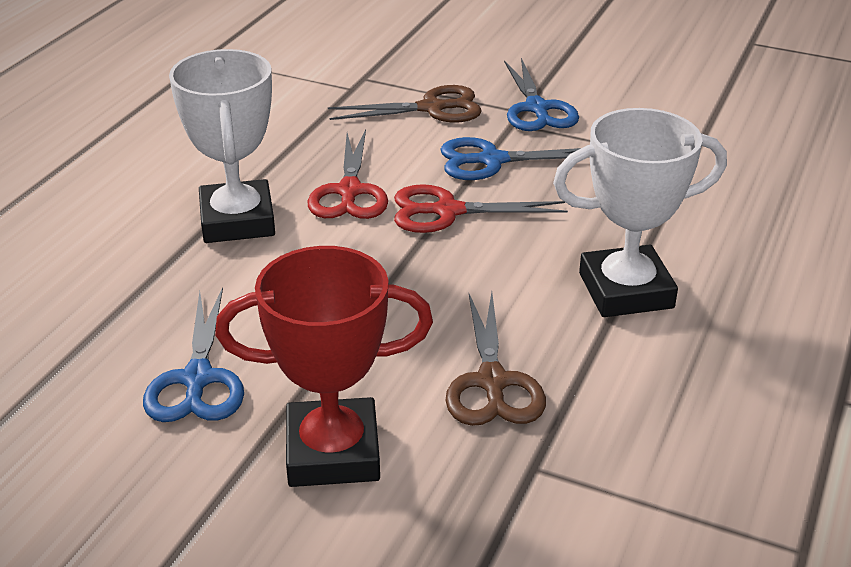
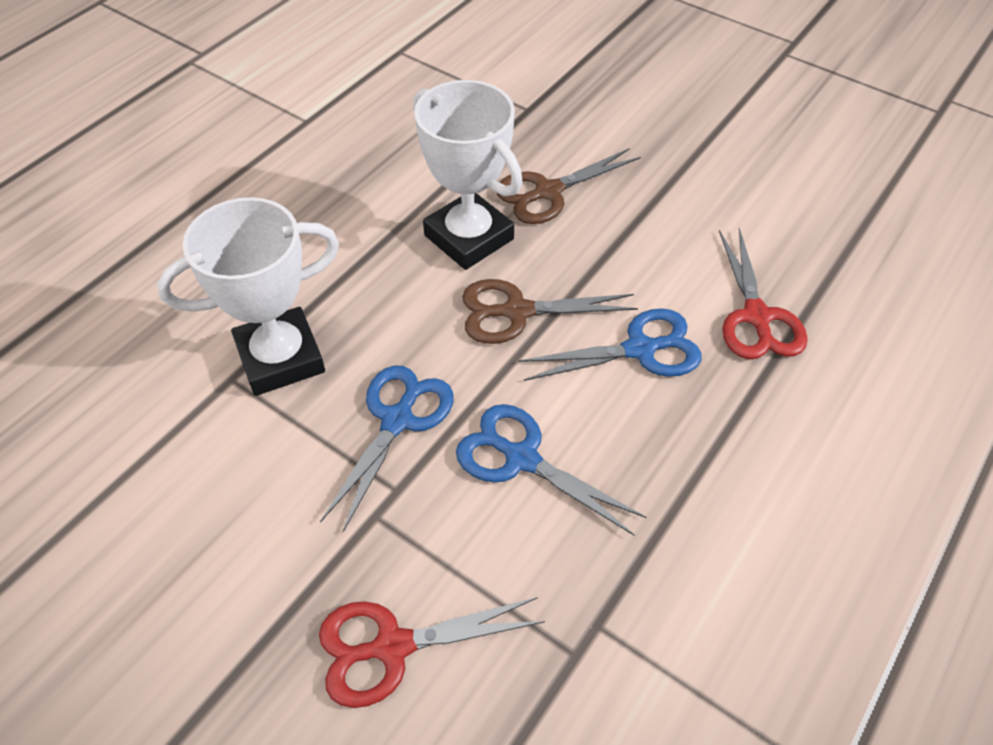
red trophy: 1 -> 0

